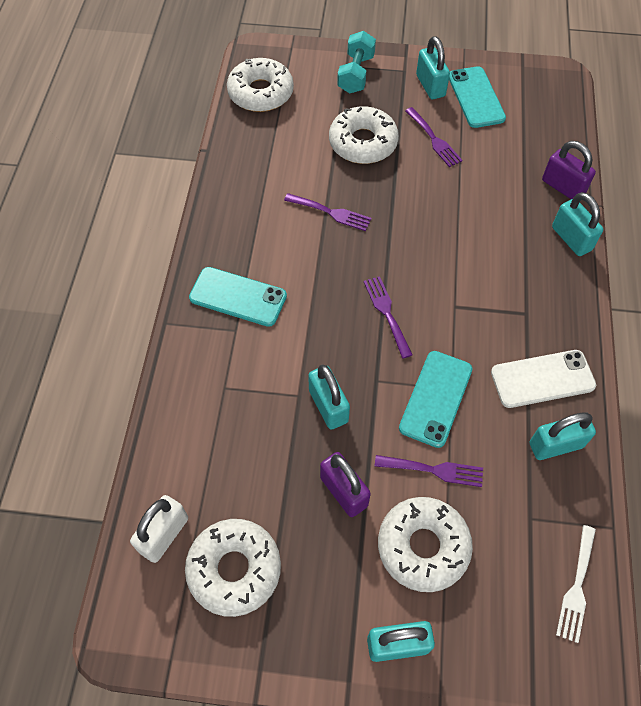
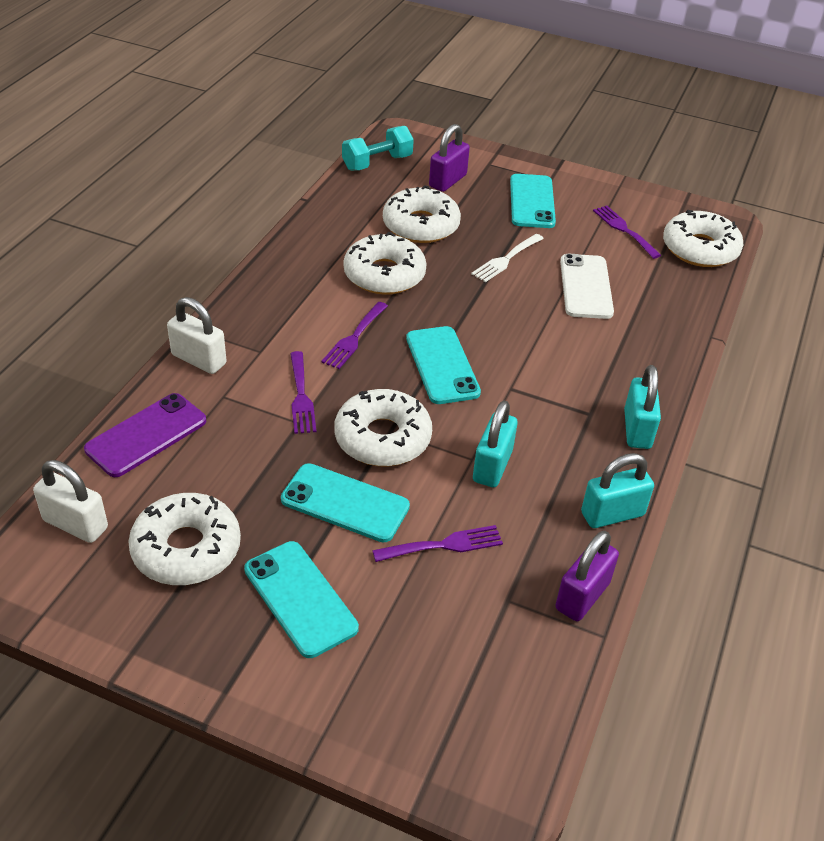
purple phone: 0 -> 1
turquoise padlock: 5 -> 3
turquoise phone: 3 -> 4
white donut: 4 -> 5
white padlock: 1 -> 2

